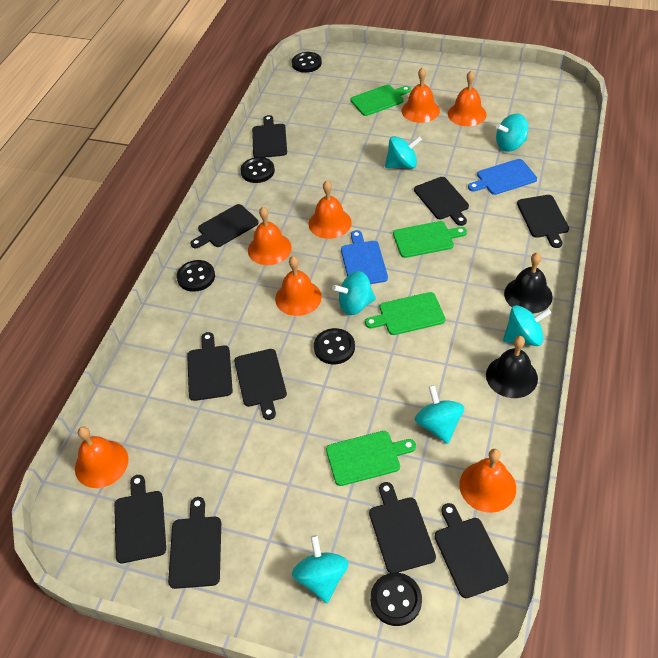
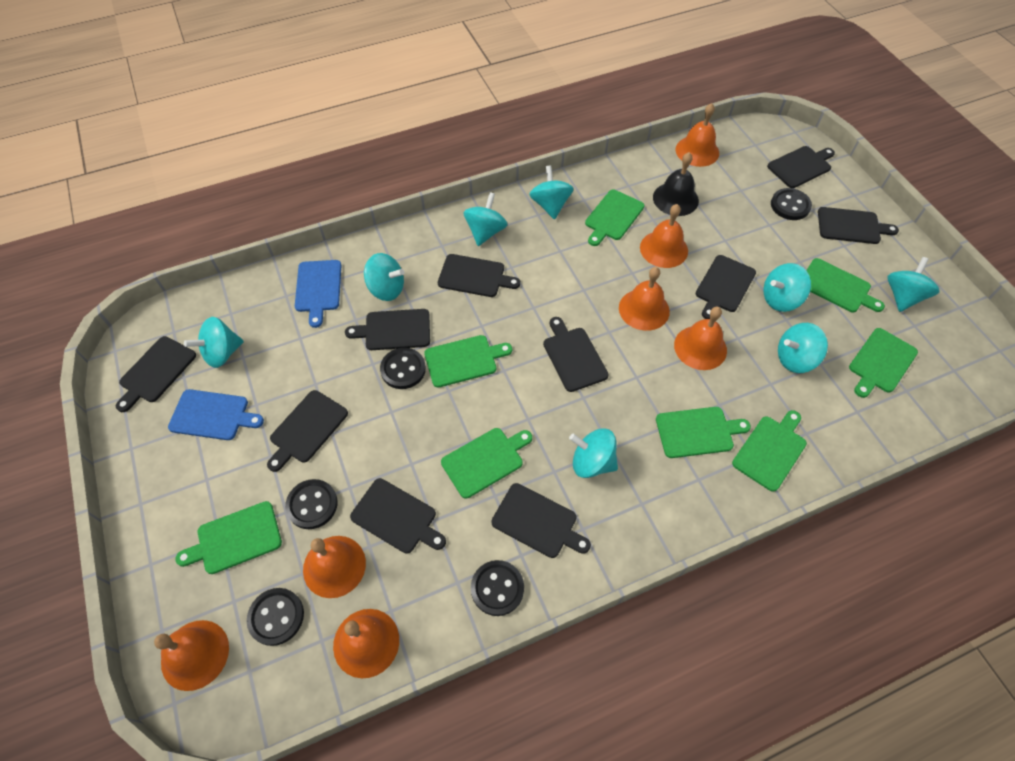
black bell: 2 -> 1
green cutting board: 4 -> 8
turquoise spinning top: 6 -> 8

